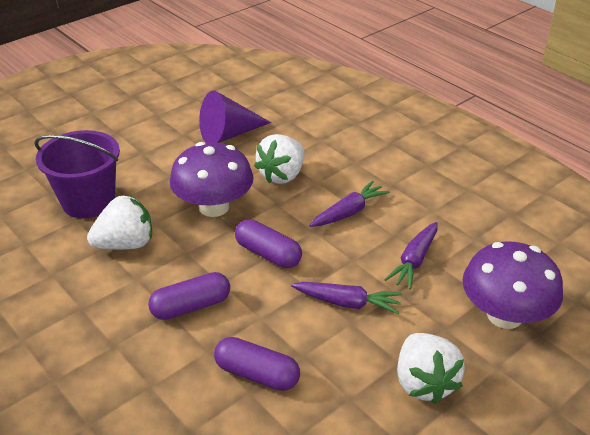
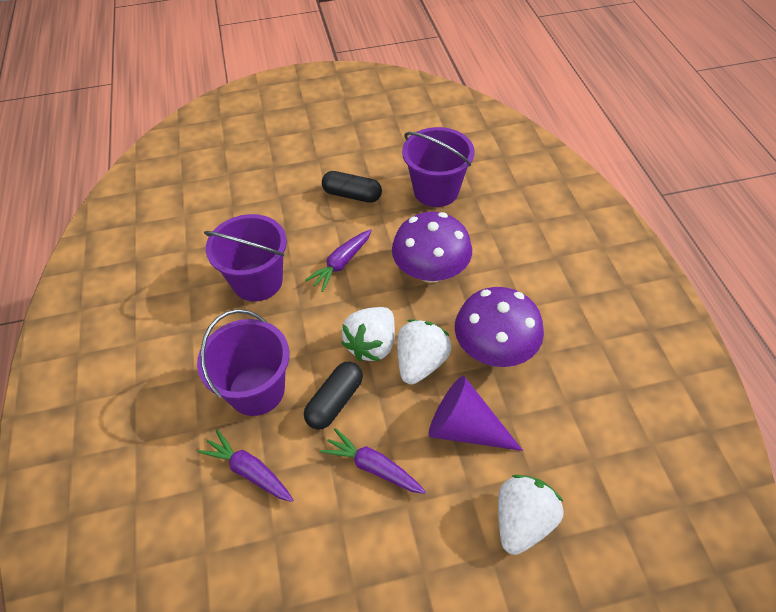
black capsule: 0 -> 2
purple bucket: 1 -> 3
purple capsule: 3 -> 0

